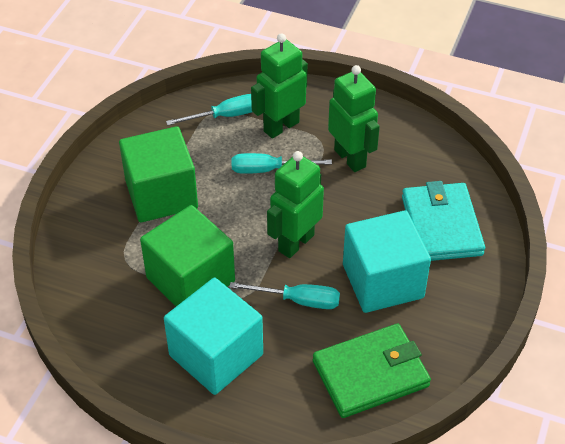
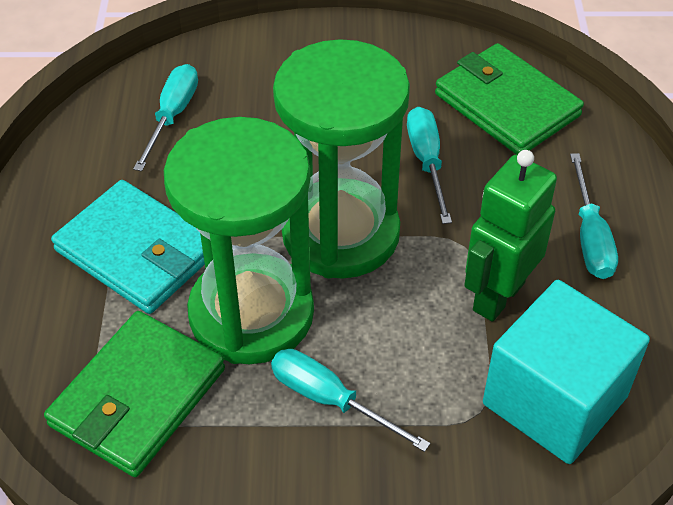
green cube: 2 -> 0
green hourglass: 0 -> 2
green robot: 3 -> 1
green wallet: 1 -> 2
turquoise cube: 2 -> 1
turquoise screwdriver: 3 -> 4

